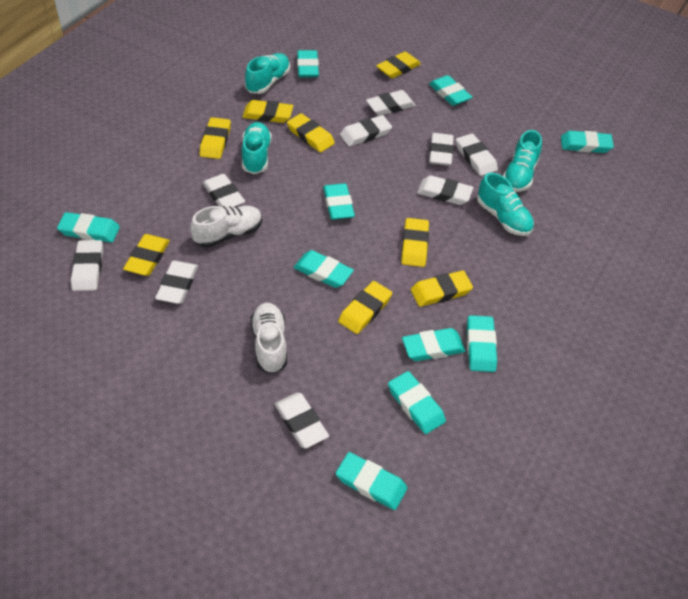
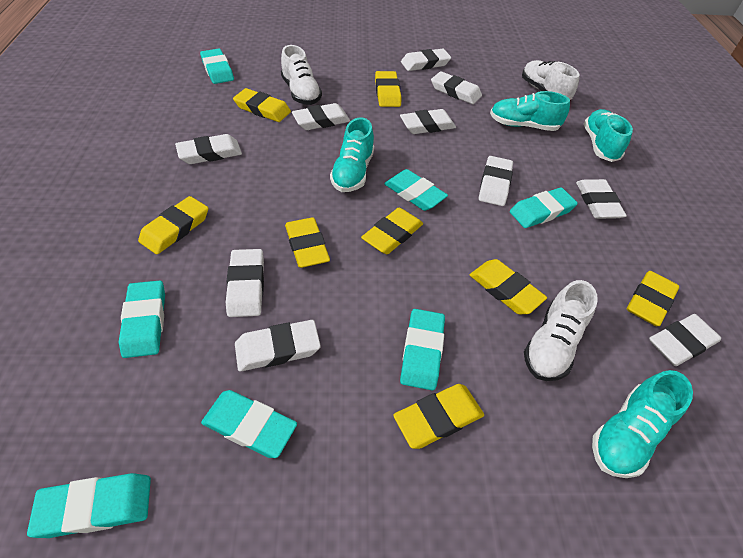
turquoise eraser: 10 -> 7
white eraser: 9 -> 10
white shoe: 2 -> 3

